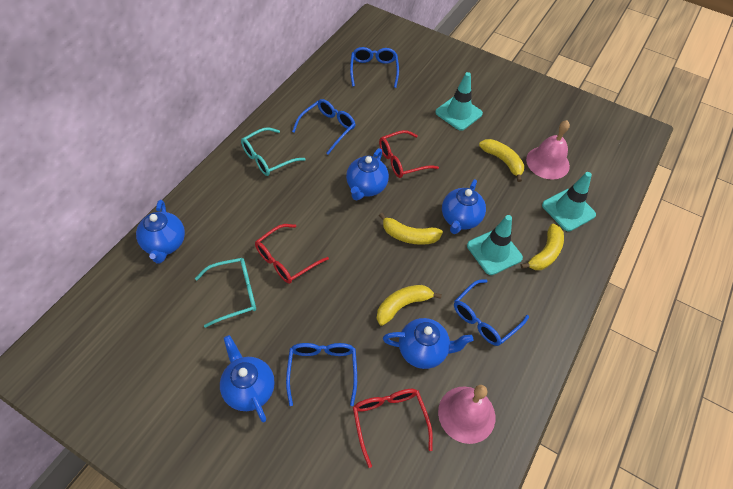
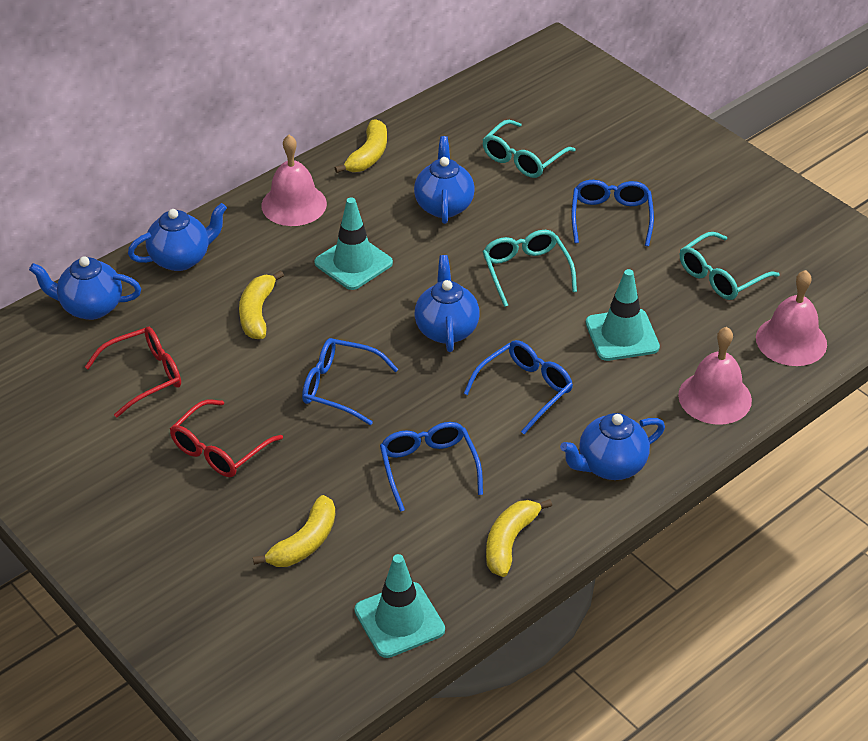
pink bell: 2 -> 3
red glasses: 3 -> 2
turquoise glasses: 2 -> 3

